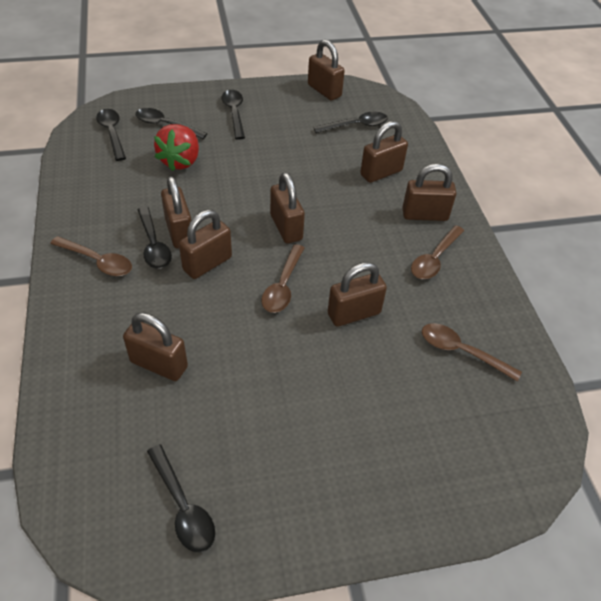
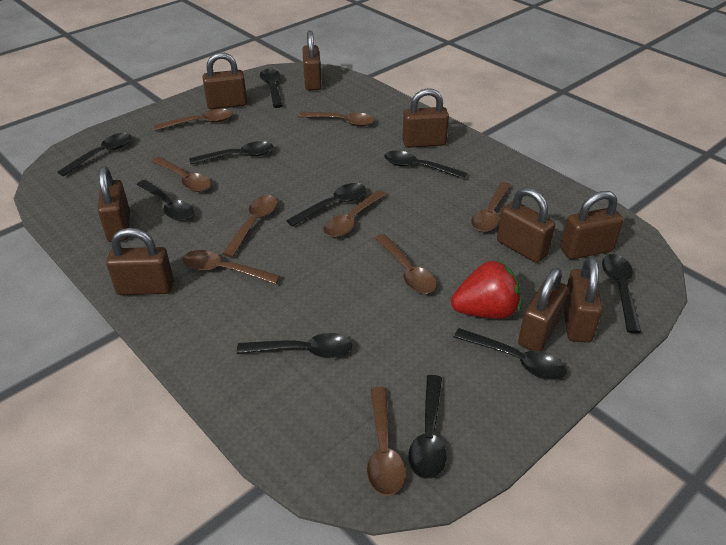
black spoon: 6 -> 10
brown padlock: 8 -> 9
brown spoon: 4 -> 9

